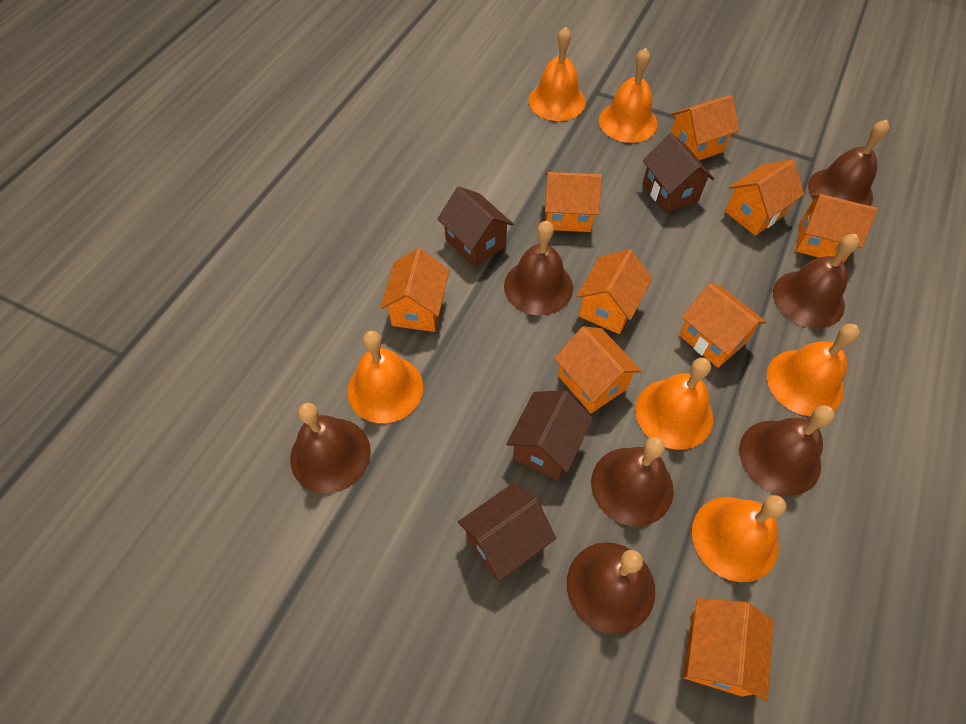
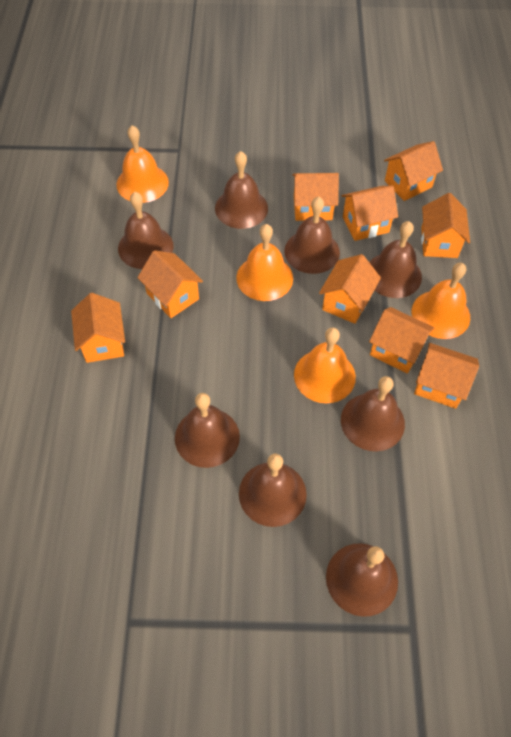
brown bell: 7 -> 8
brown house: 4 -> 0
orange bell: 6 -> 4

